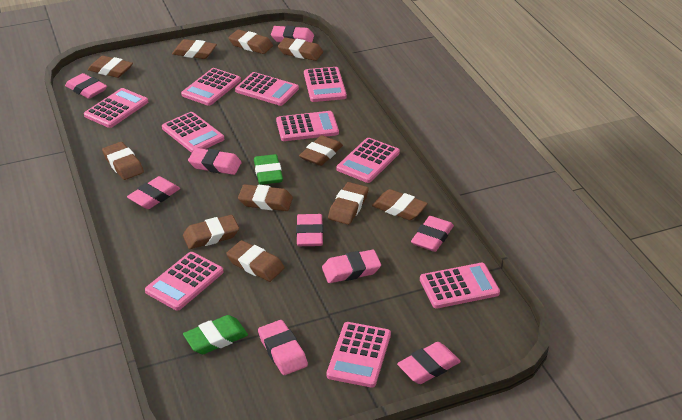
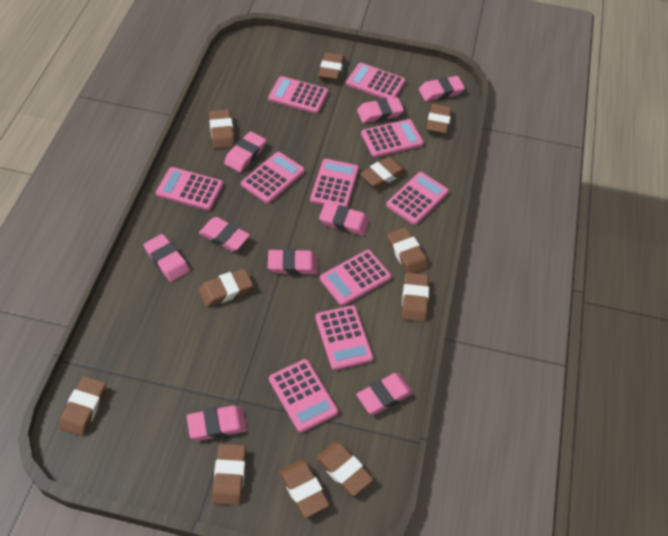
green eraser: 2 -> 0

